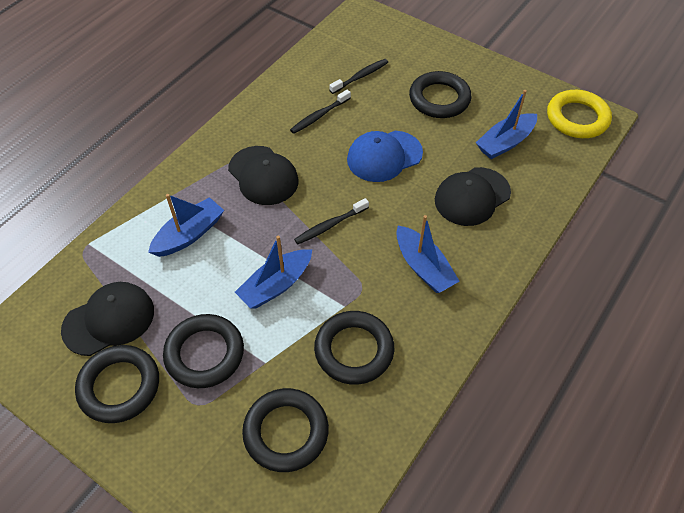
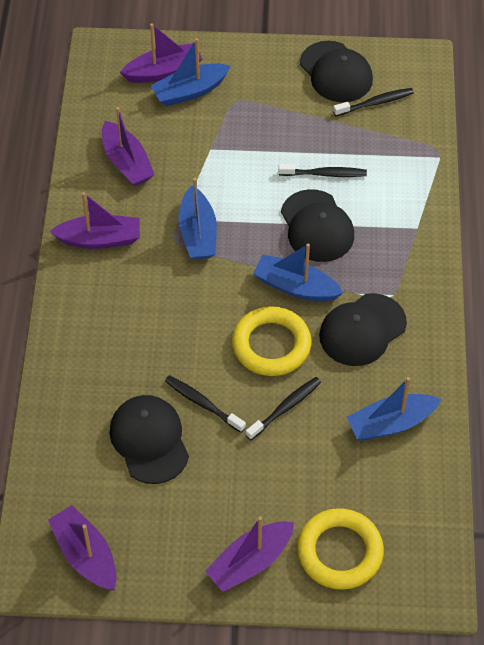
black cap: 3 -> 4
black ring: 5 -> 0
black toothbrush: 3 -> 4
blue cap: 1 -> 0
purple boat: 0 -> 5
yellow ring: 1 -> 2

